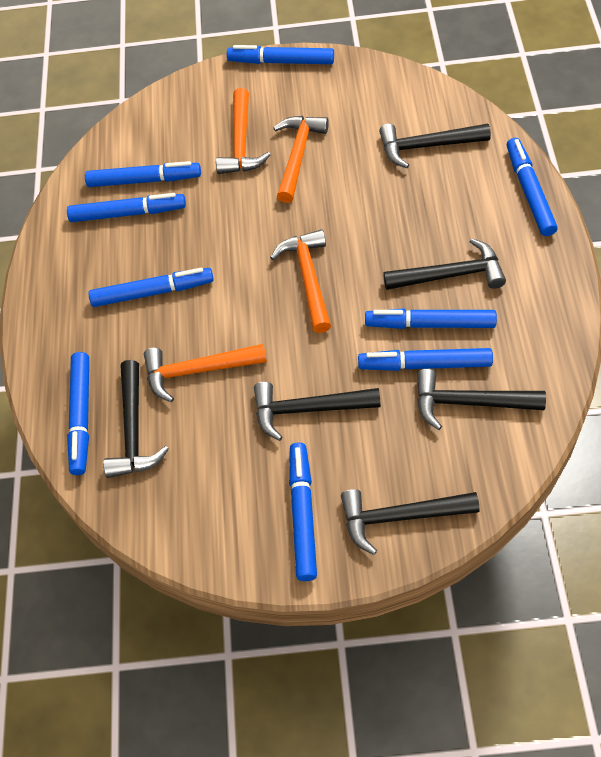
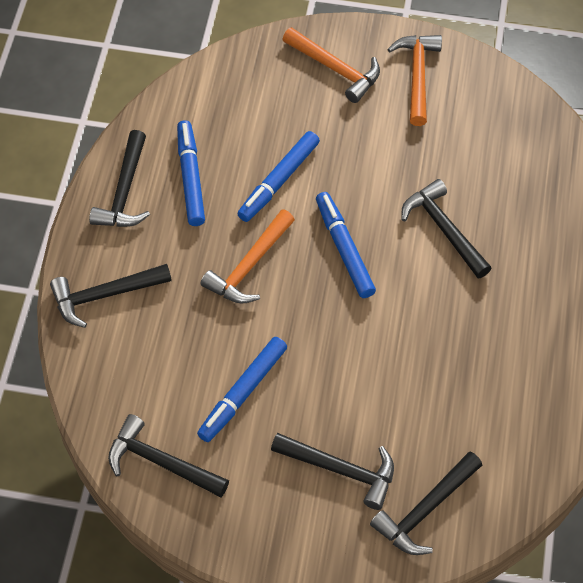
blue marker: 9 -> 4
orange hammer: 4 -> 3

